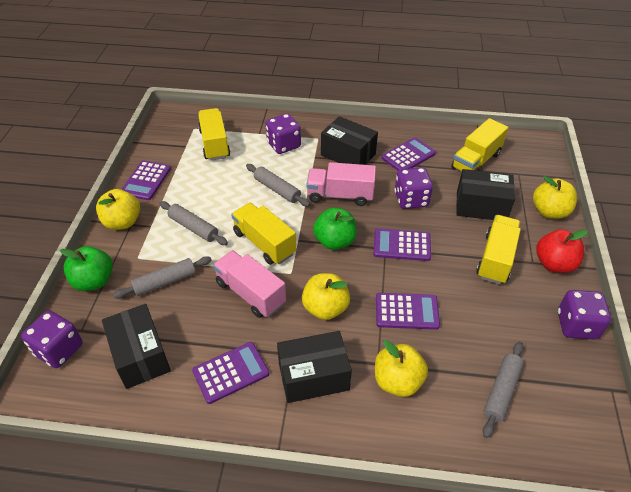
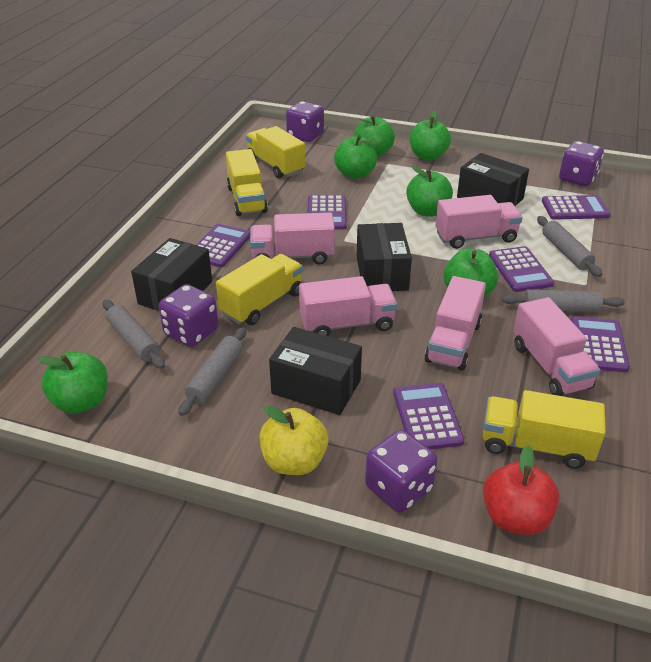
green apple: 2 -> 6
pink truck: 2 -> 5
purple calculator: 5 -> 6
yellow apple: 4 -> 1

